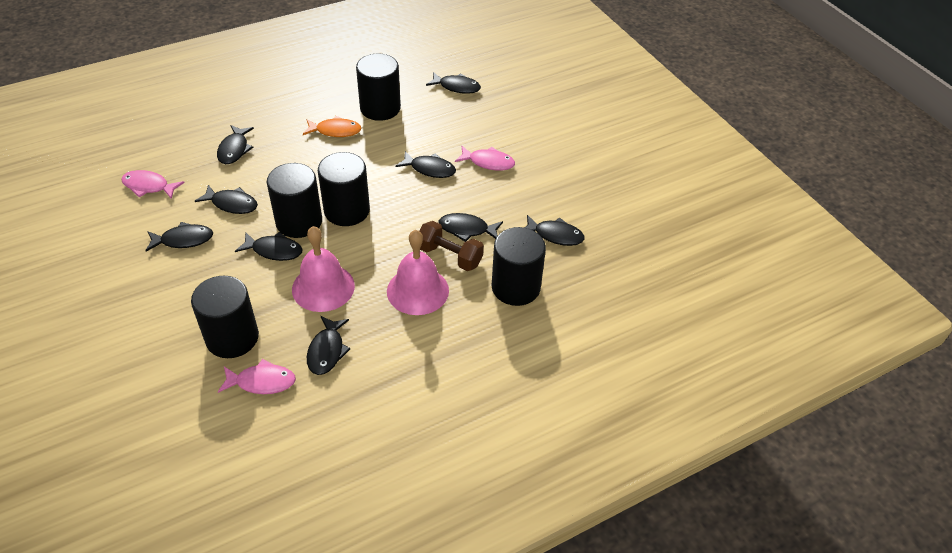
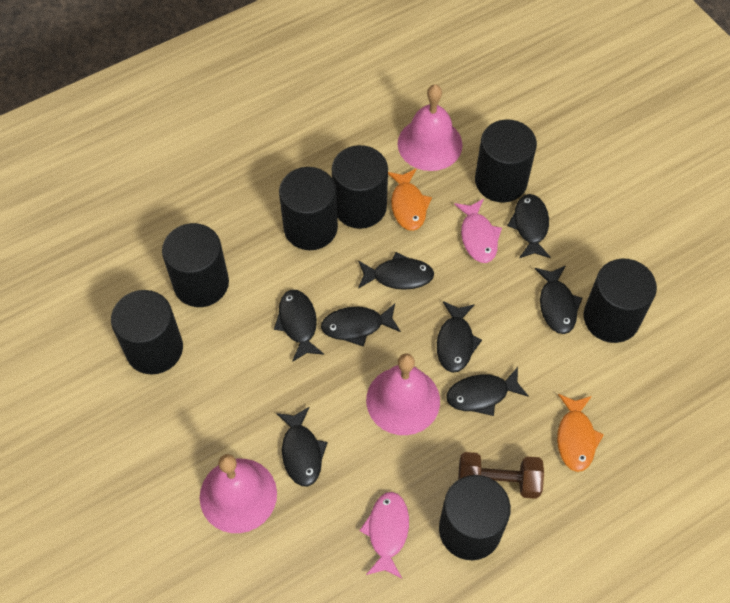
black cylinder: 5 -> 7
black fish: 9 -> 8
orange fish: 1 -> 2
pink bell: 2 -> 3
pink fish: 3 -> 2

